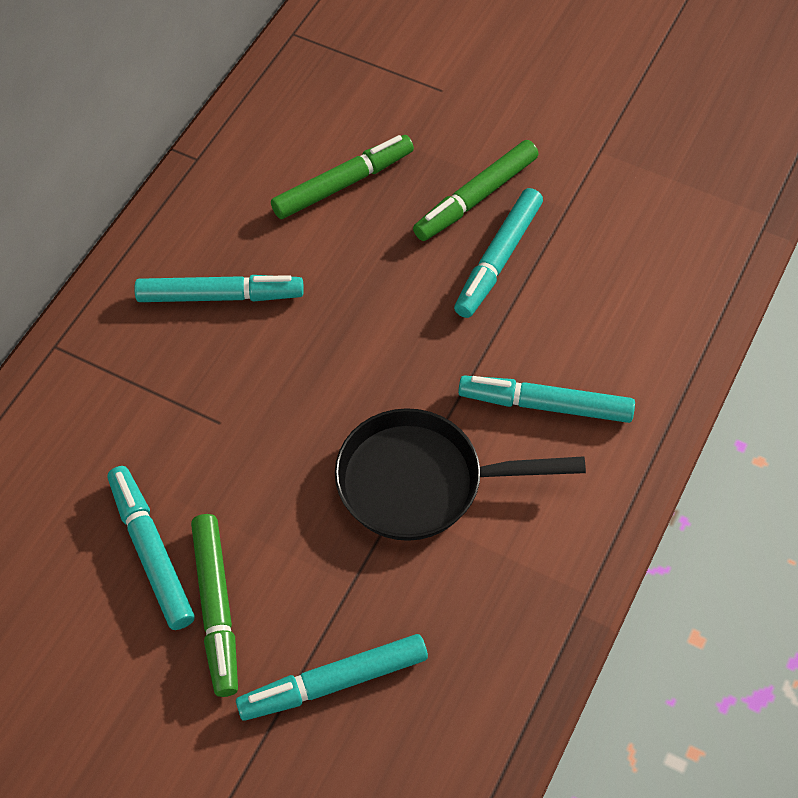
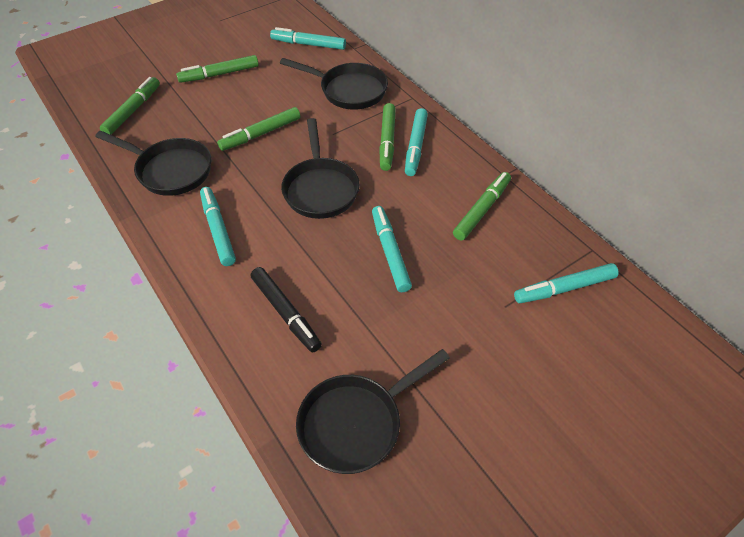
black marker: 0 -> 1
black pan: 1 -> 4
green marker: 3 -> 5

